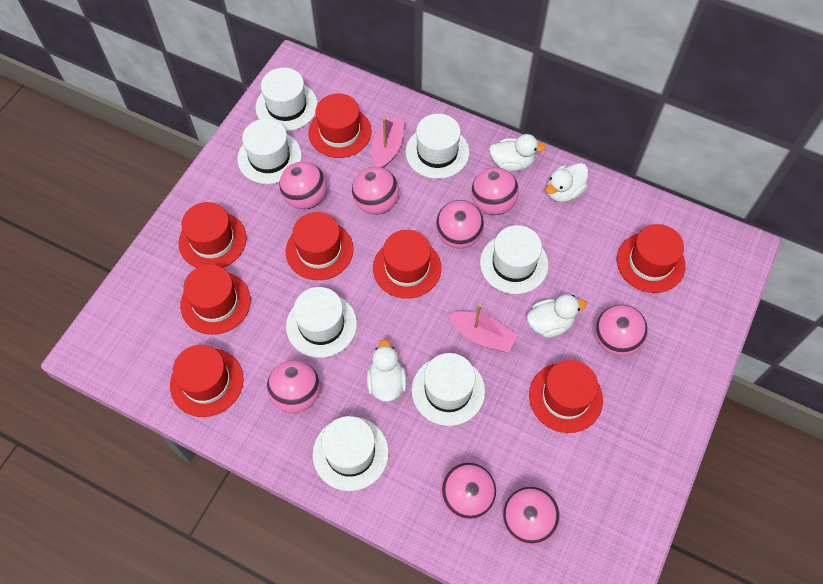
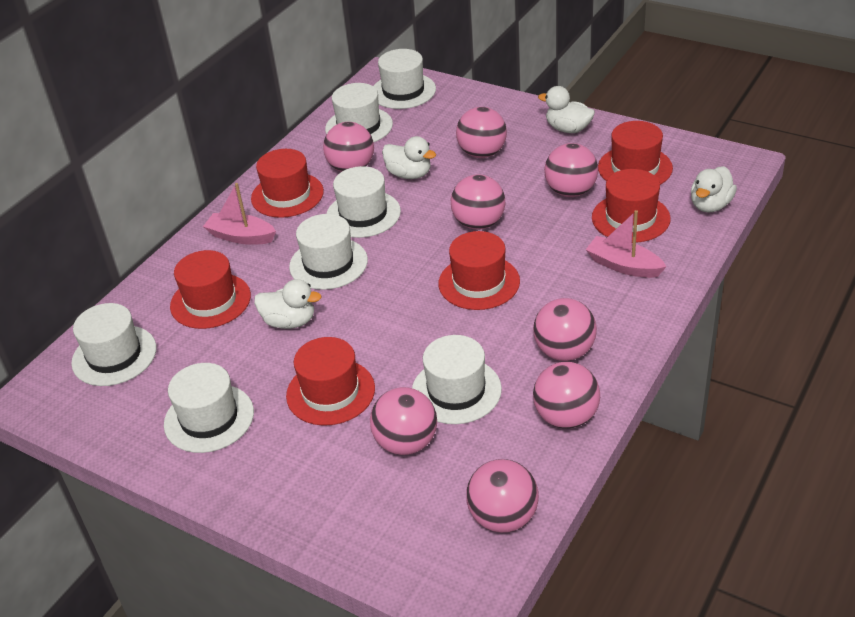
red hat: 8 -> 6

